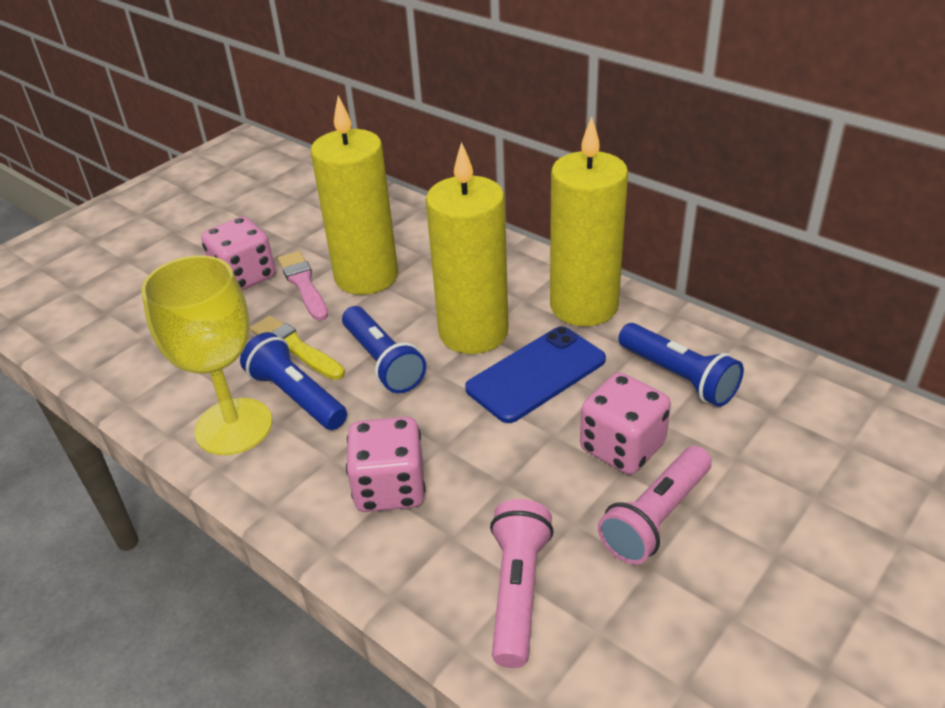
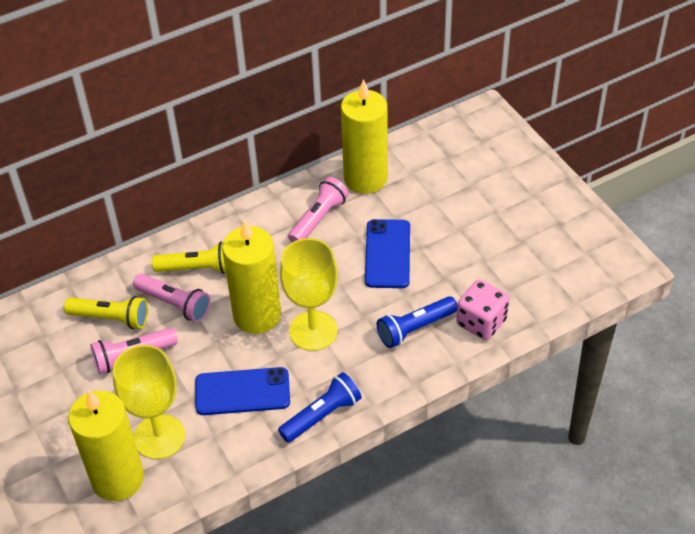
blue flashlight: 3 -> 2
blue phone: 1 -> 2
pink brush: 1 -> 0
pink dice: 3 -> 1
pink flashlight: 2 -> 3
yellow brush: 1 -> 0
yellow flashlight: 0 -> 2
yellow goblet: 1 -> 2

